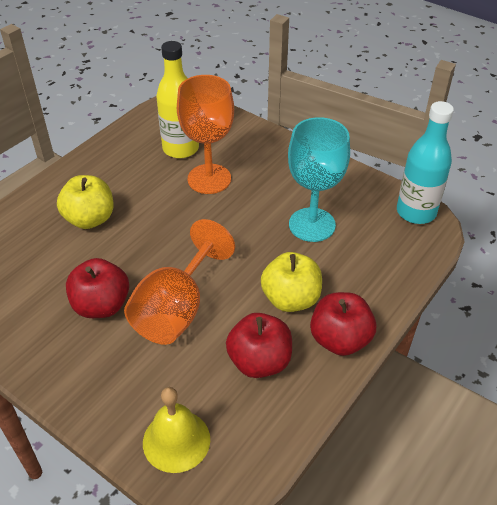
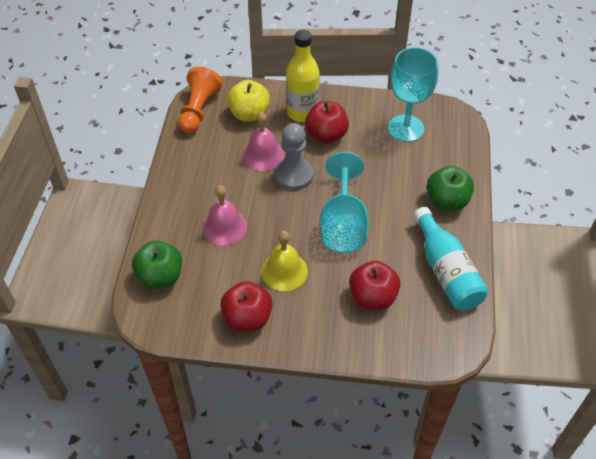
green apple: 0 -> 2
grey pawn: 0 -> 1
orange goblet: 2 -> 0
orange pawn: 0 -> 1
pink bell: 0 -> 2
turquoise goblet: 1 -> 2
yellow apple: 2 -> 1

